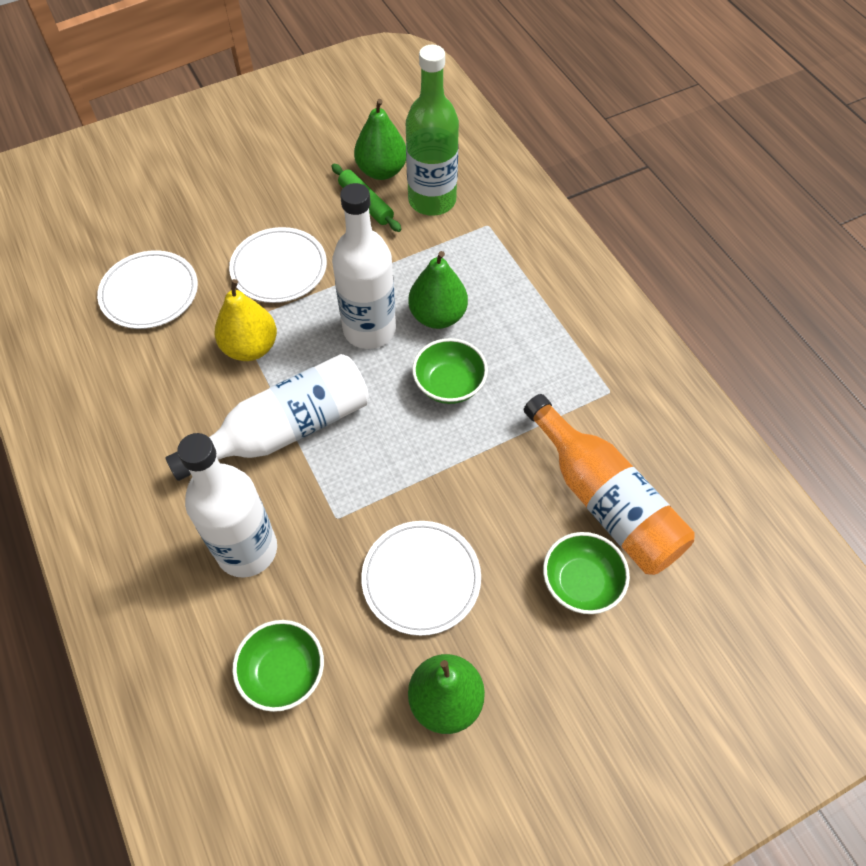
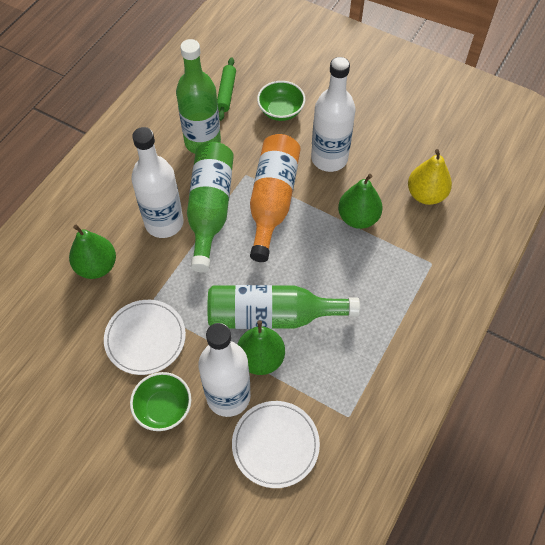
green bottle: 1 -> 3
green bowl: 3 -> 2
white plate: 3 -> 2

